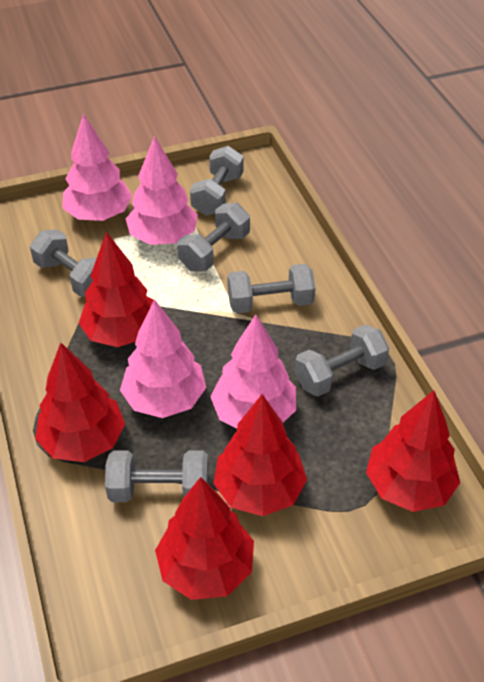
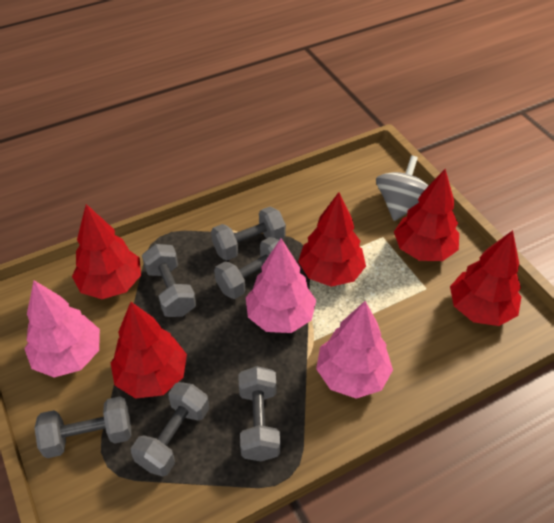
grey spinning top: 0 -> 1
pink tree: 4 -> 3

